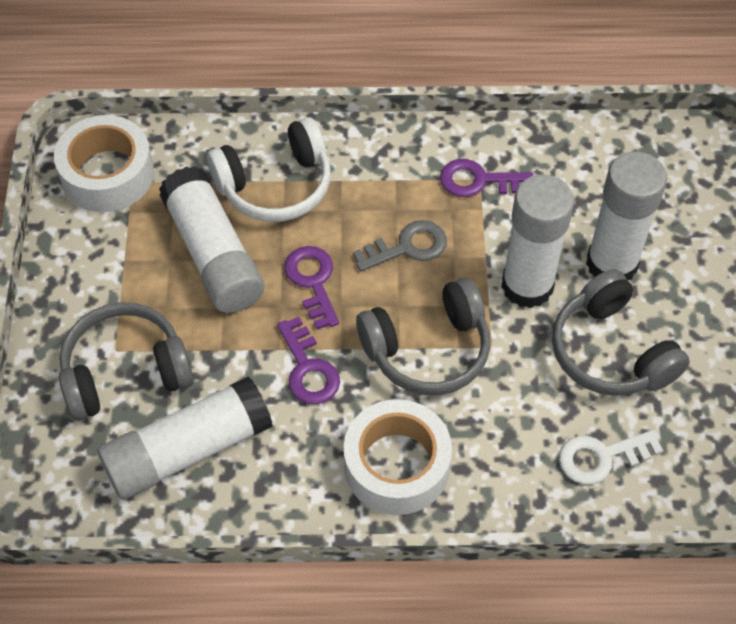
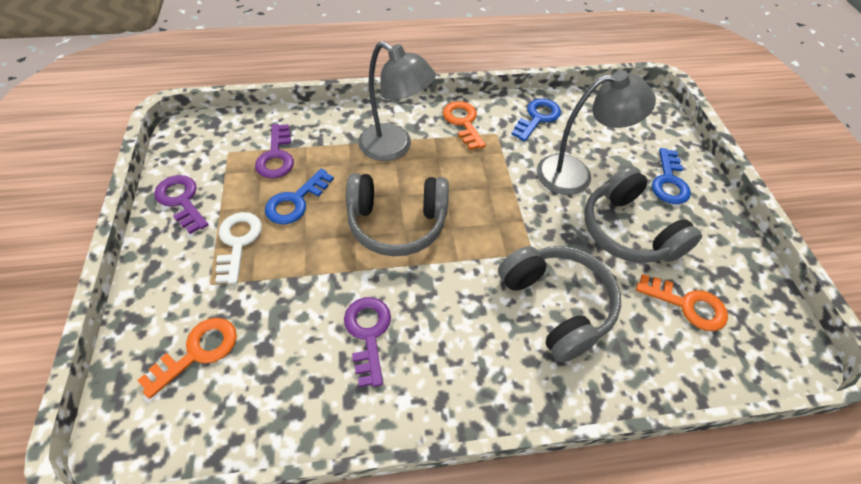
blue key: 0 -> 3
grey key: 1 -> 0
grey lamp: 0 -> 2
orange key: 0 -> 3
white glue stick: 4 -> 0
white headphones: 1 -> 0
white tape: 2 -> 0

